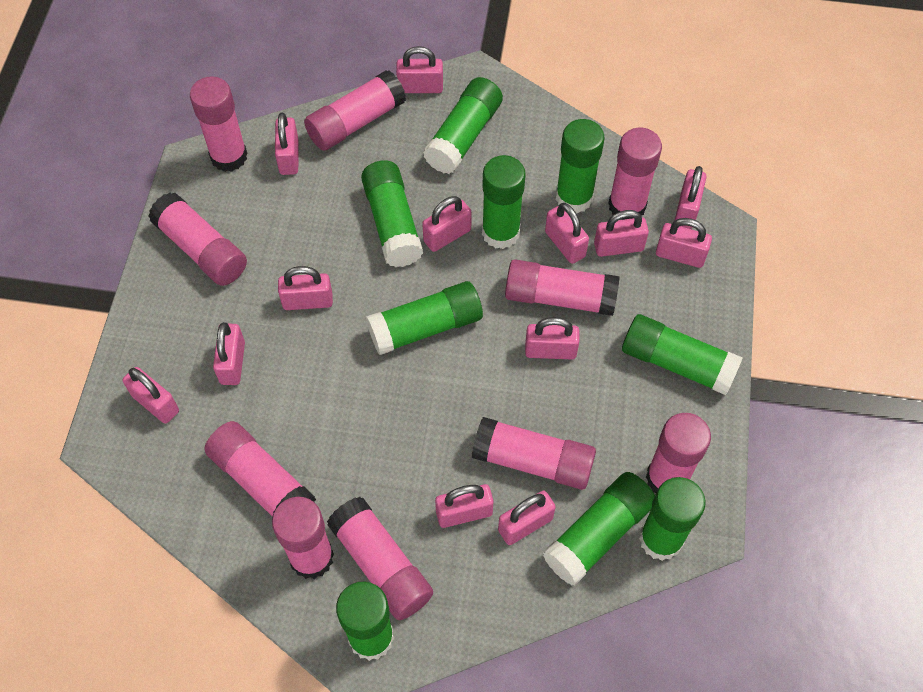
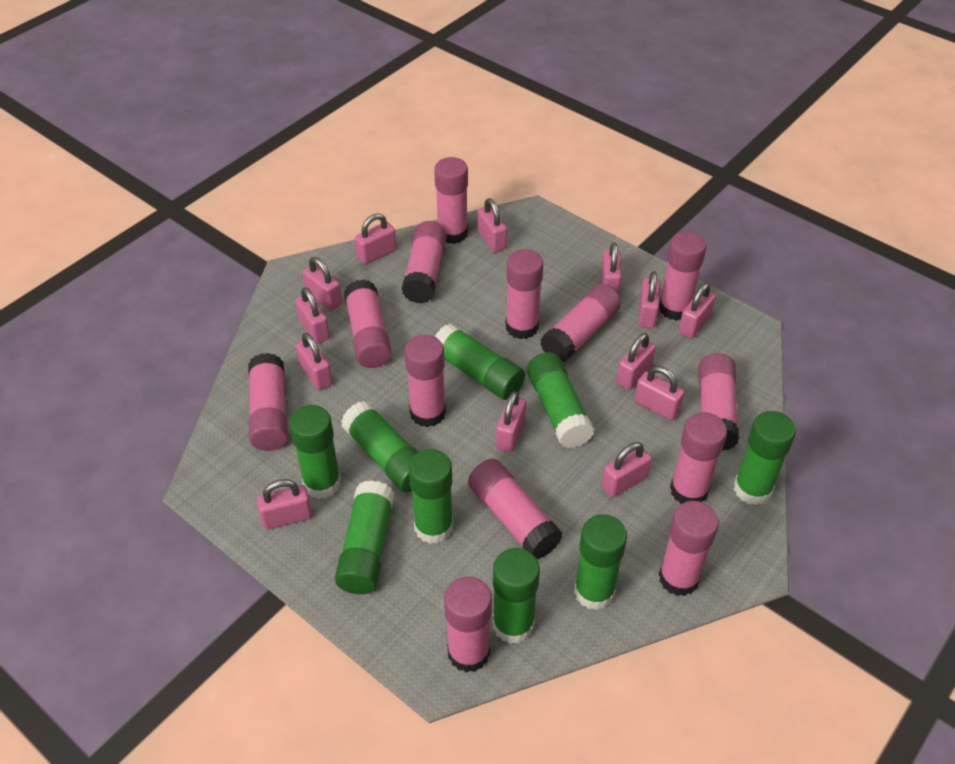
pink glue stick: 10 -> 13

